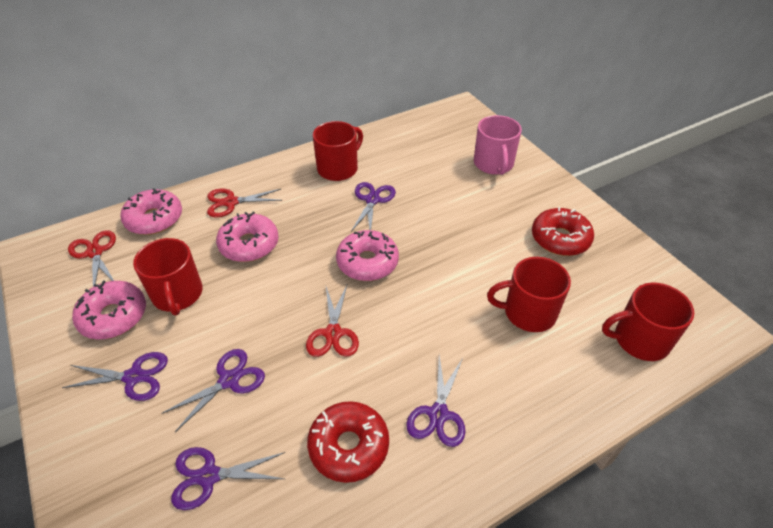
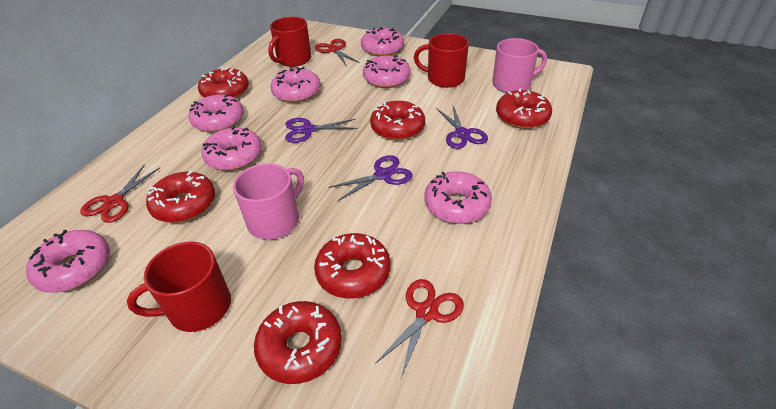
pink donut: 4 -> 7
pink mug: 1 -> 2
purple scissors: 5 -> 3
red donut: 2 -> 6
red mug: 4 -> 3

